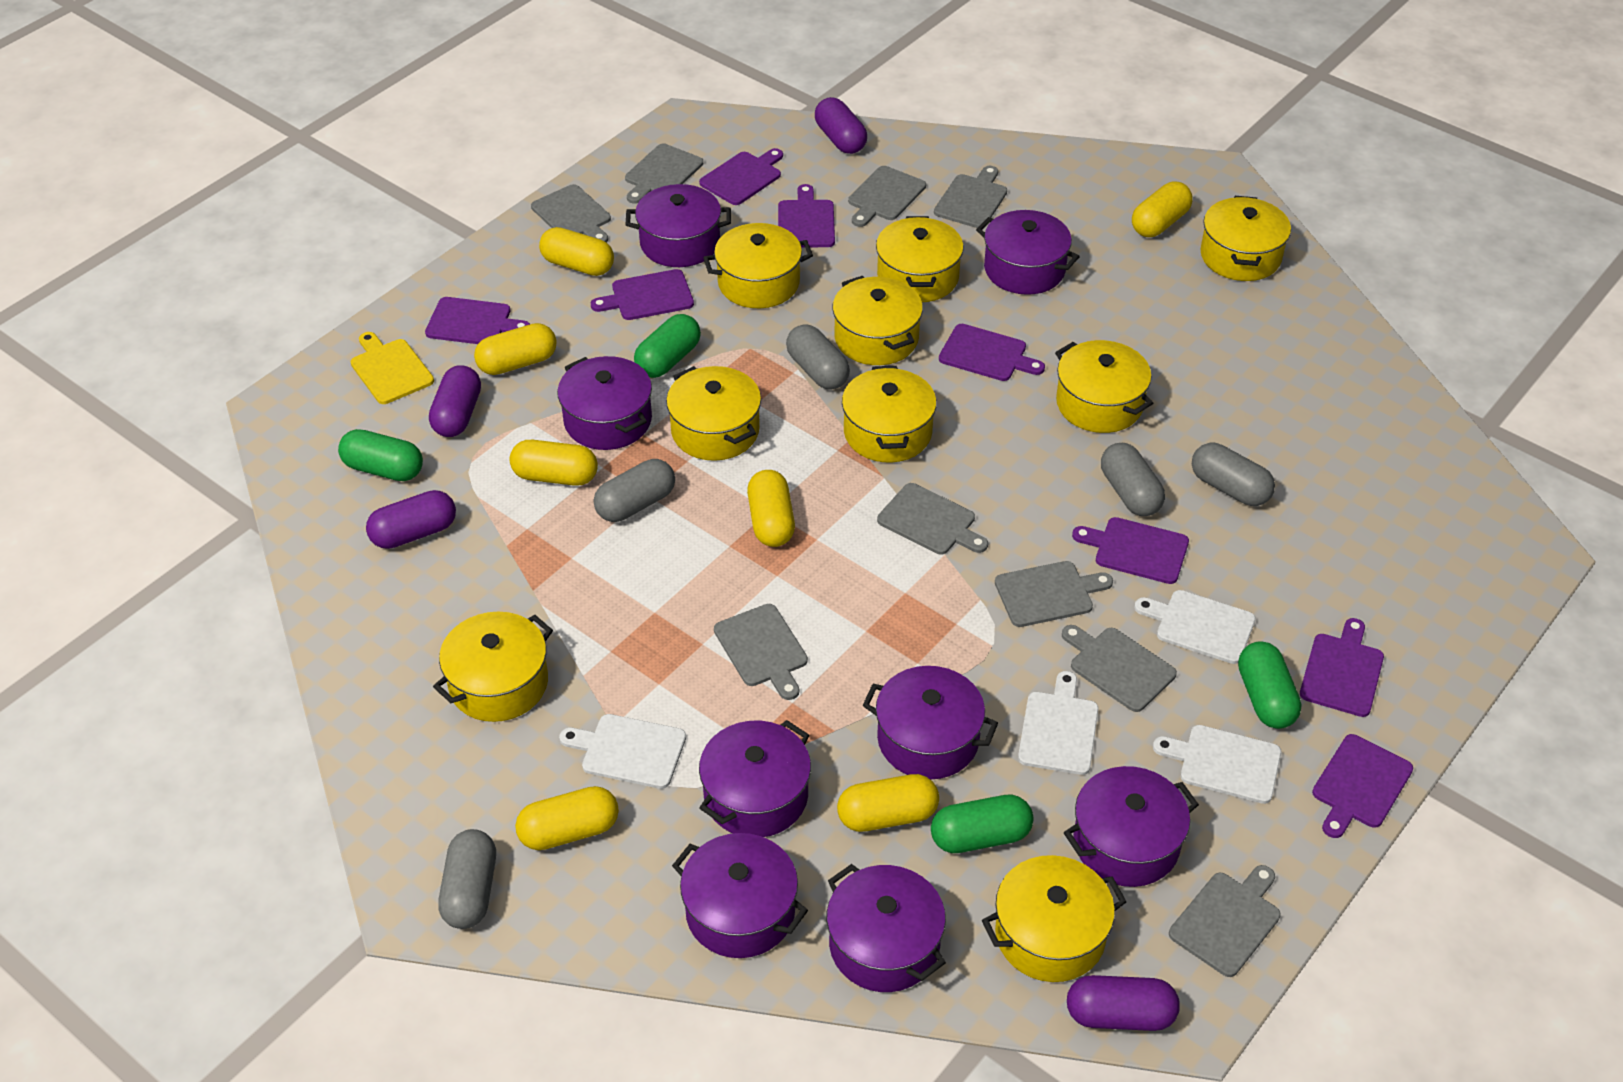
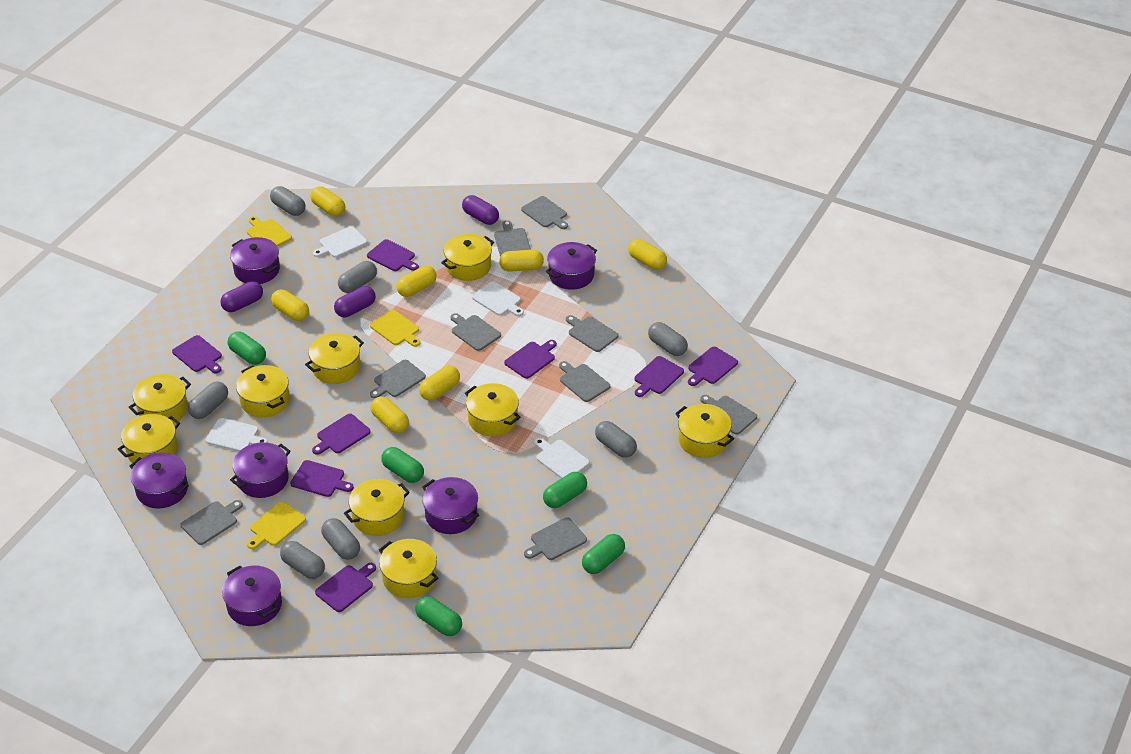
green capsule: 4 -> 5
grey capsule: 5 -> 7
purple capsule: 4 -> 3
purple pot: 8 -> 6
yellow cutting board: 1 -> 3

